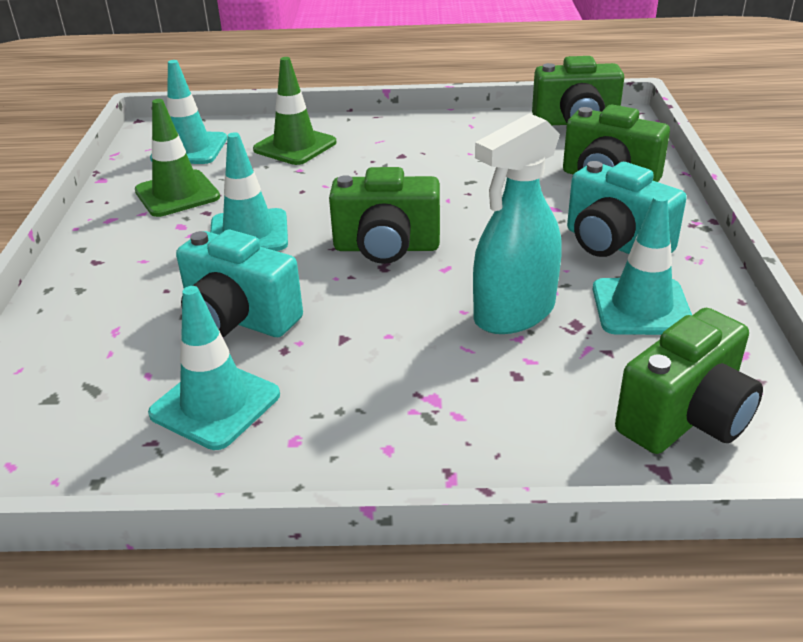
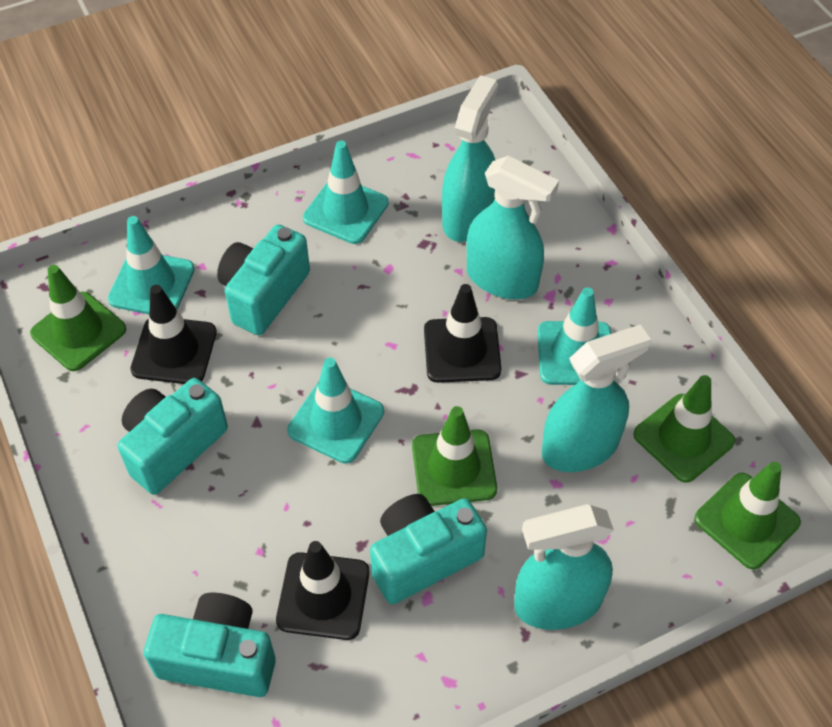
black traffic cone: 0 -> 3
green camera: 4 -> 0
green traffic cone: 2 -> 4
turquoise camera: 2 -> 4
turquoise spray bottle: 1 -> 4

